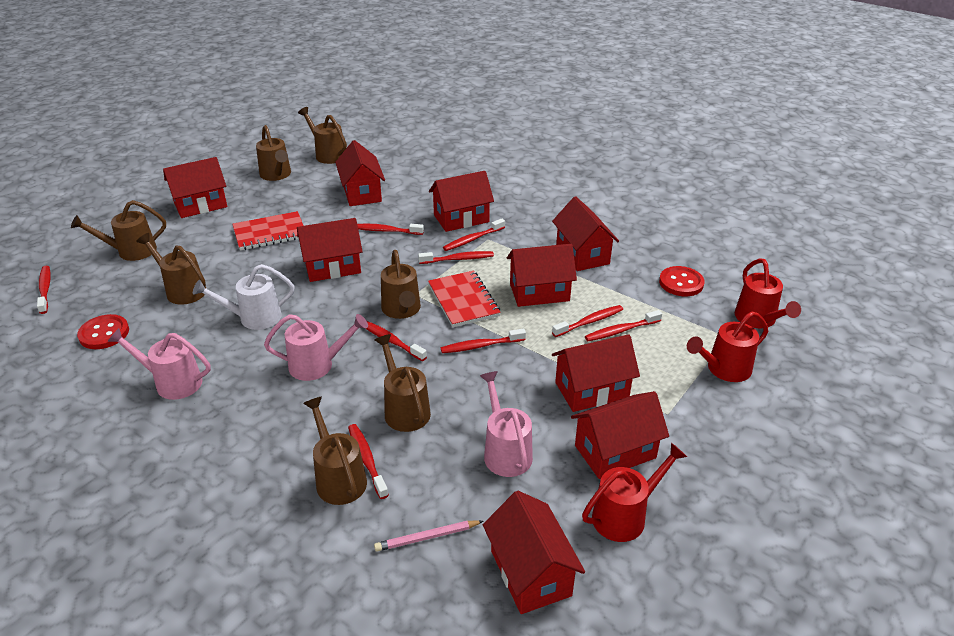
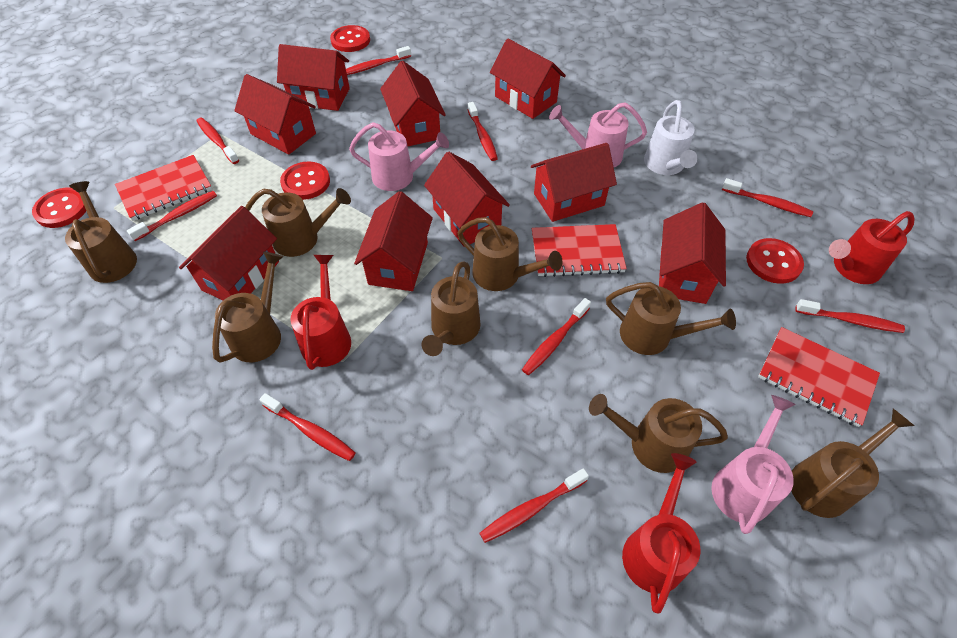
brown watering can: 7 -> 8
pink pencil: 1 -> 0
red button: 2 -> 4
red notebook: 2 -> 3

